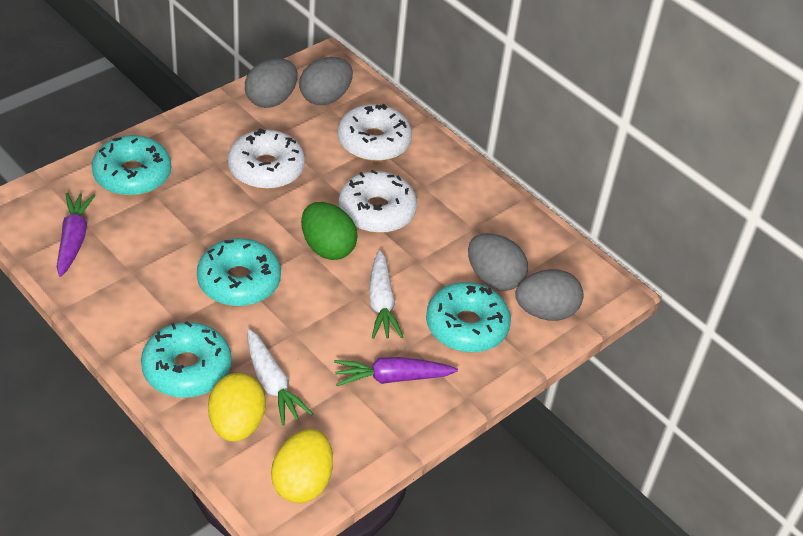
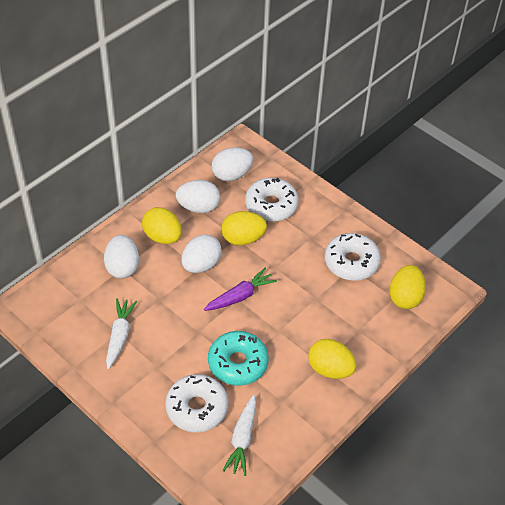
green egg: 1 -> 0
grey egg: 4 -> 0
purple carrot: 2 -> 1
turquoise donut: 4 -> 1
white egg: 0 -> 4
yellow egg: 2 -> 4

